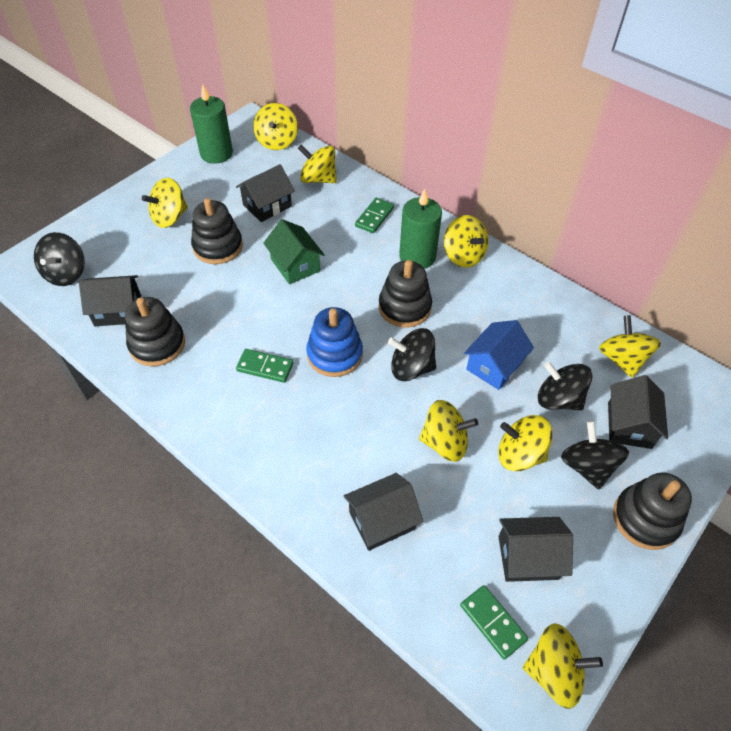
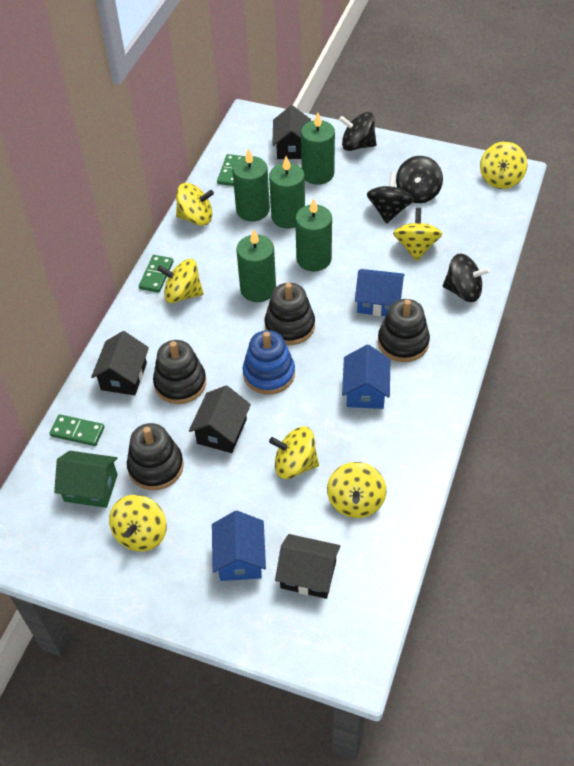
black house: 5 -> 4
blue house: 1 -> 3
green candle: 2 -> 5
yellow spinning top: 8 -> 7

